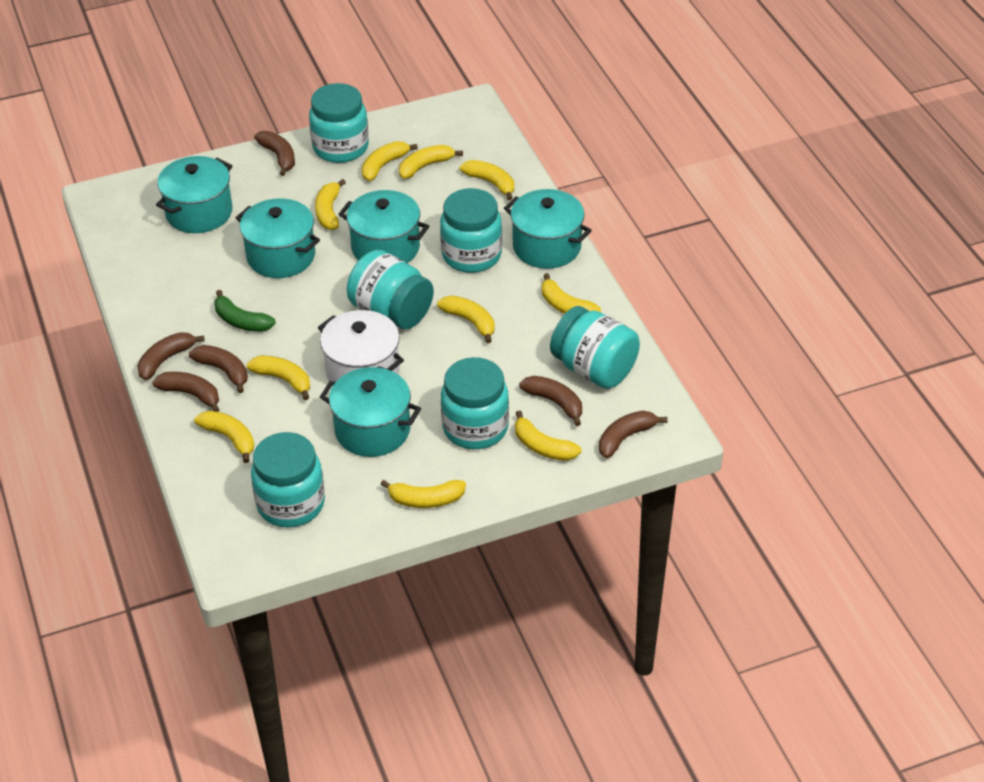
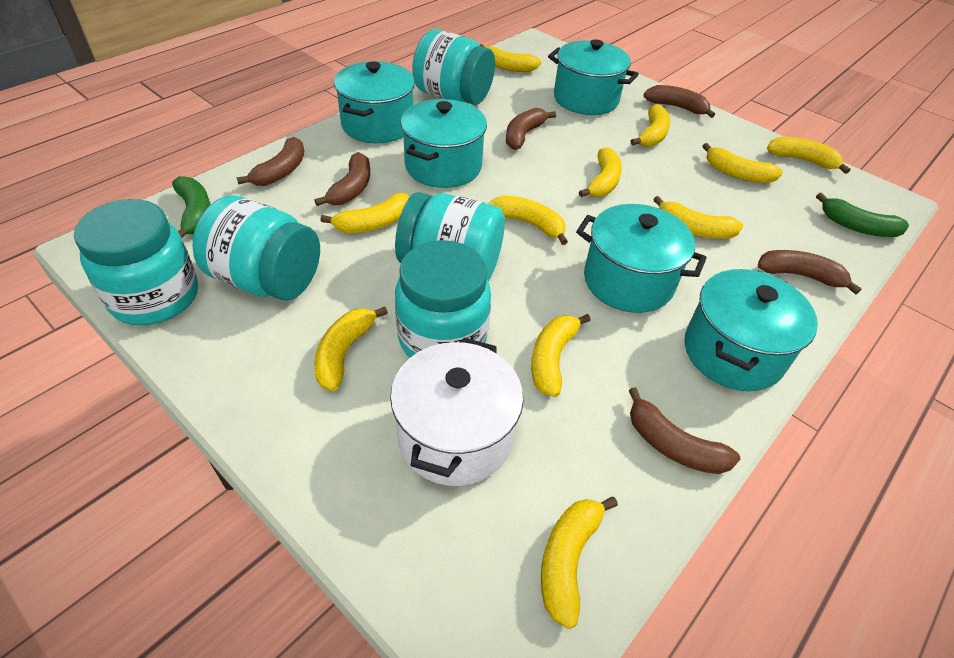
green banana: 1 -> 2
turquoise jar: 6 -> 5
yellow banana: 10 -> 11

